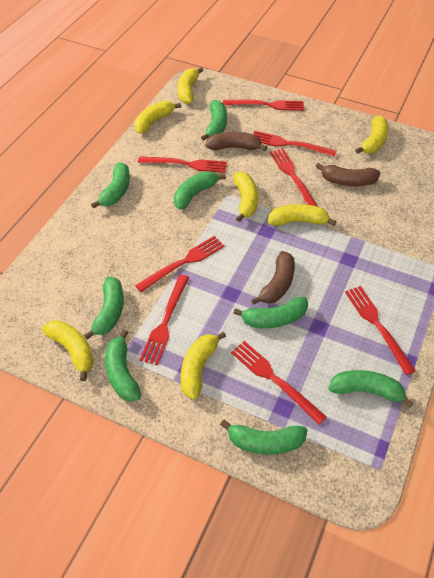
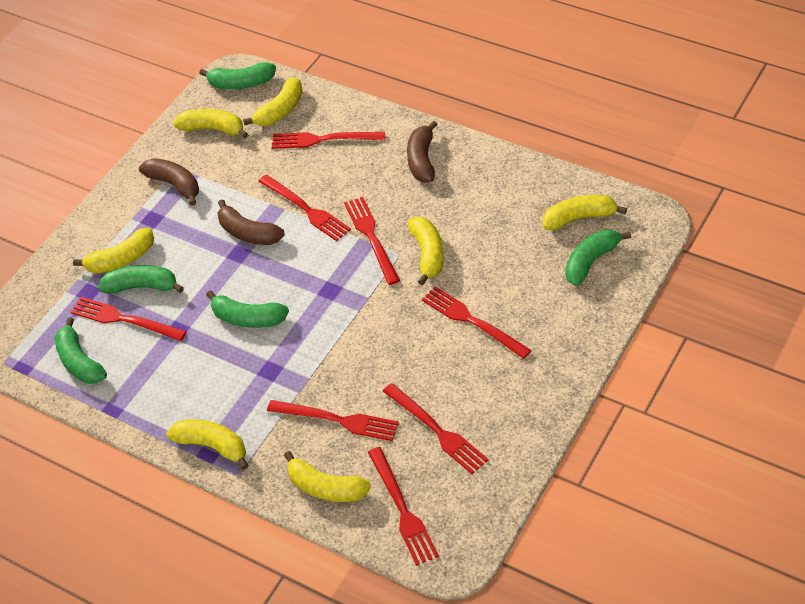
green banana: 8 -> 5

